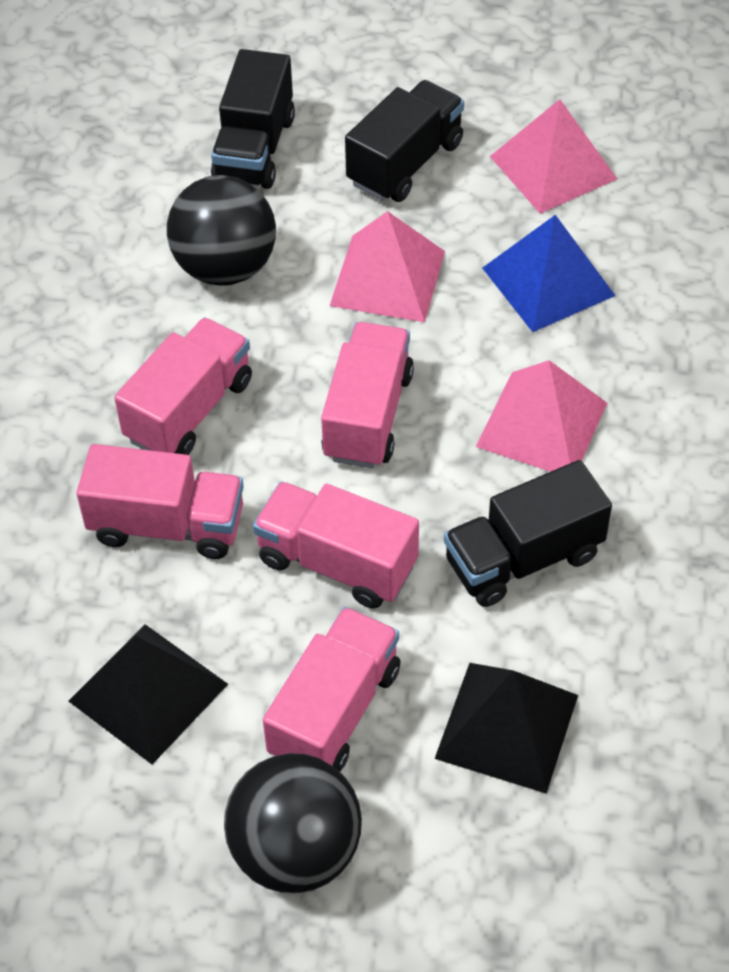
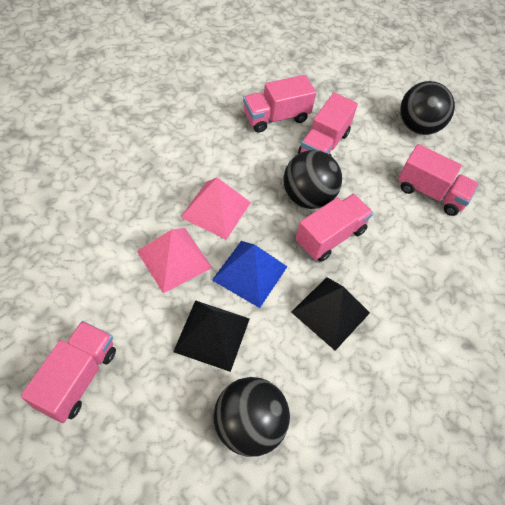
black ball: 2 -> 3
black truck: 3 -> 0
pink pyramid: 3 -> 2

